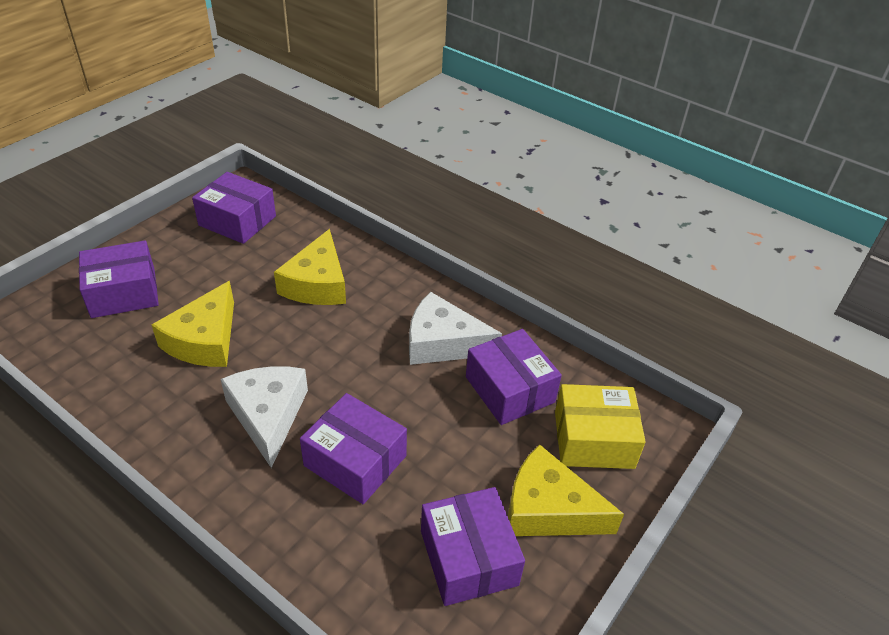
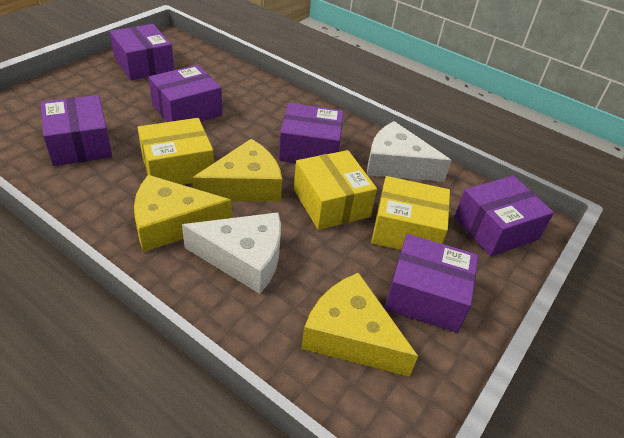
purple box: 5 -> 6
yellow box: 1 -> 3

